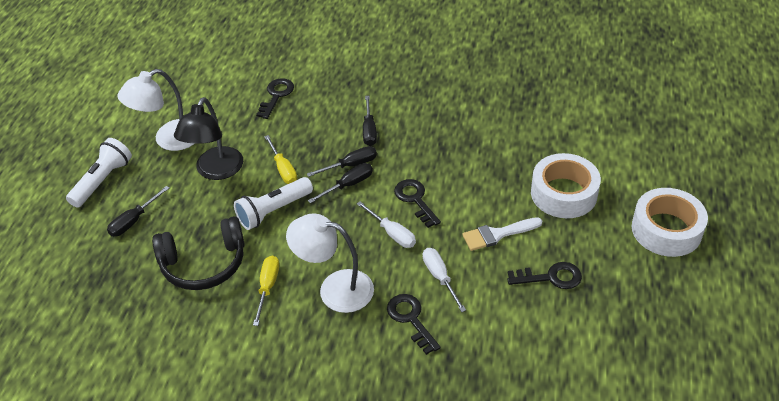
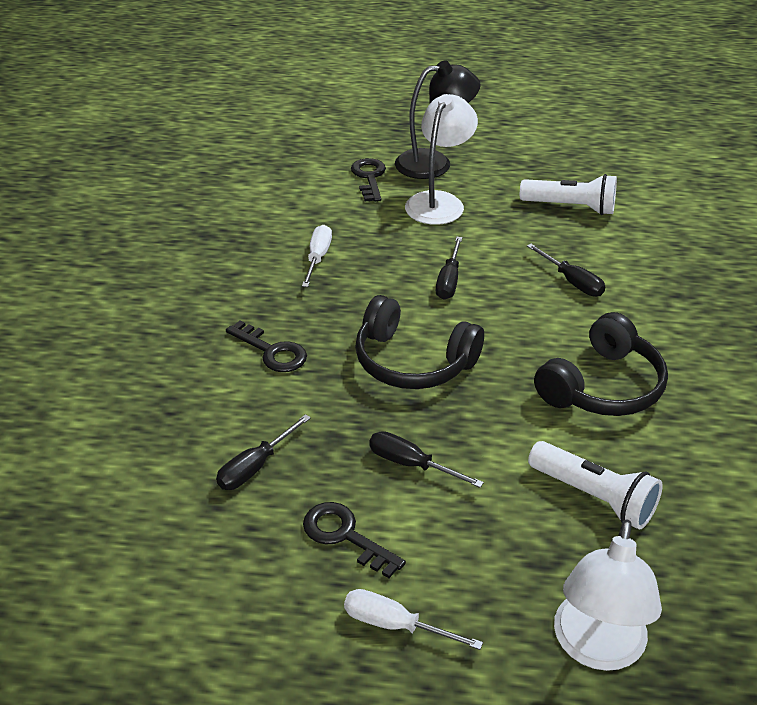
black headphones: 1 -> 2
black key: 4 -> 3
white brush: 1 -> 0
white tape: 2 -> 0
yellow screwdriver: 2 -> 0

